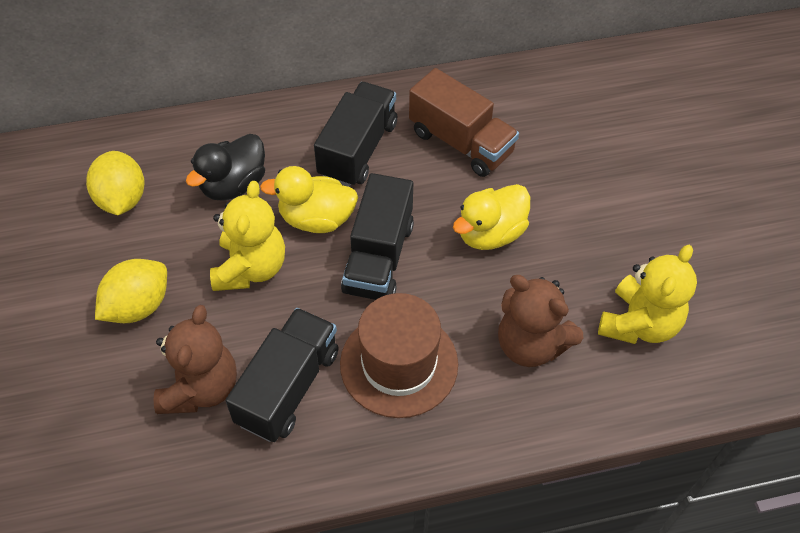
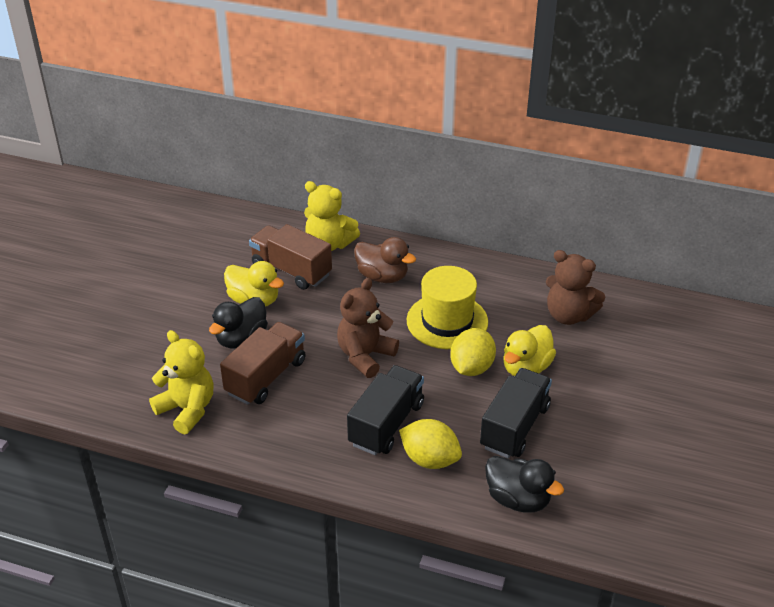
black duck: 1 -> 2
black truck: 3 -> 2
brown duck: 0 -> 1
brown hat: 1 -> 0
brown truck: 1 -> 2
yellow hat: 0 -> 1

